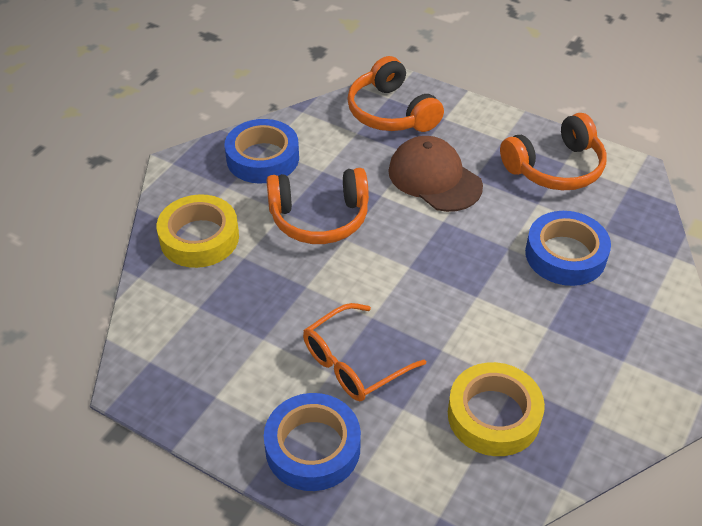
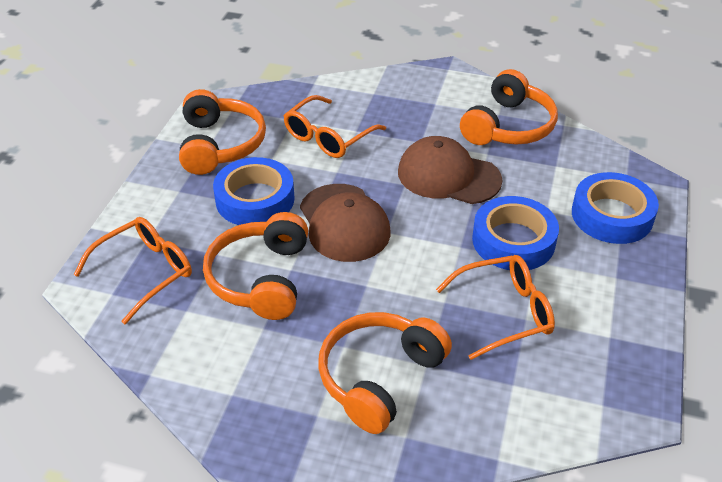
brown cap: 1 -> 2
orange glasses: 1 -> 3
orange headphones: 3 -> 4
yellow tape: 2 -> 0

